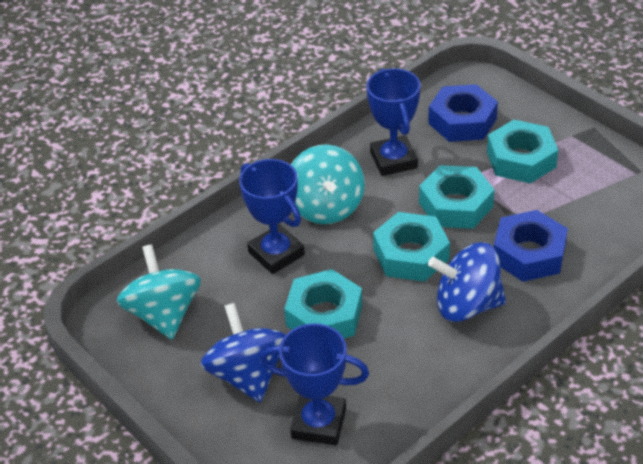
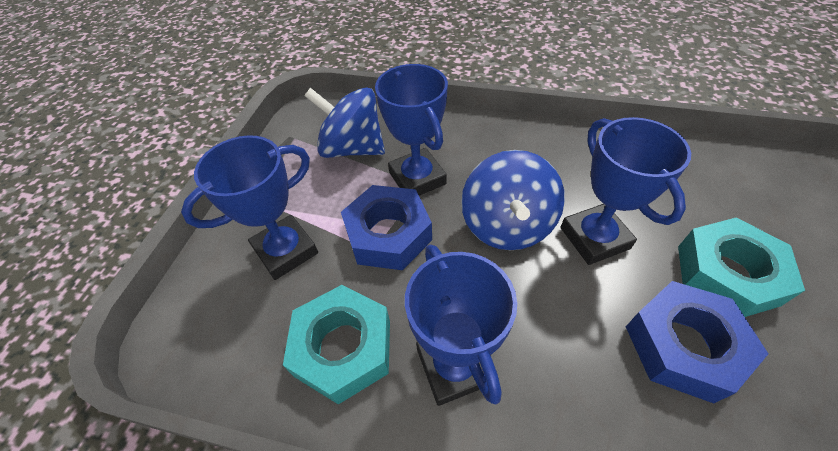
blue trophy: 3 -> 4
turquoise nut: 4 -> 2
turquoise spinning top: 2 -> 0

